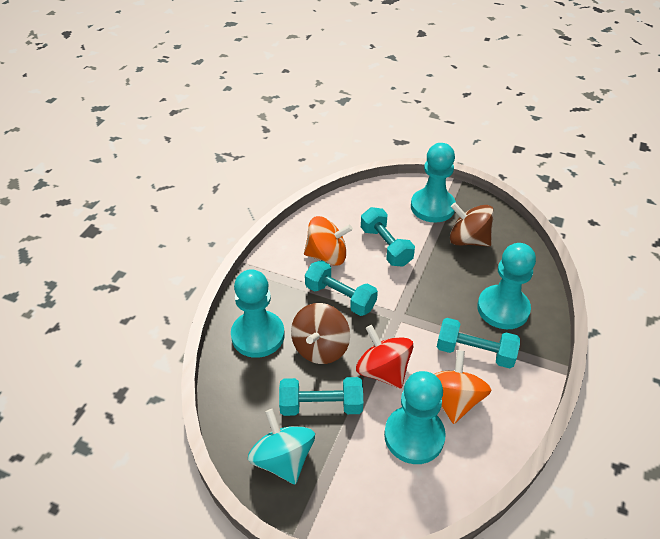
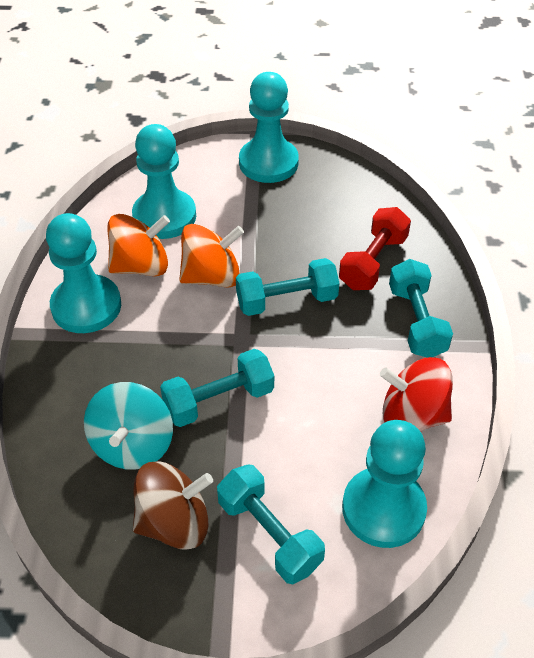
brown spinning top: 2 -> 1
red dumbbell: 0 -> 1

